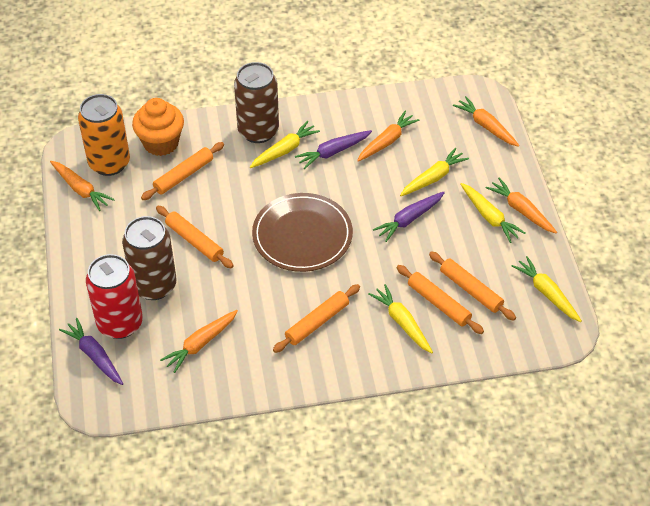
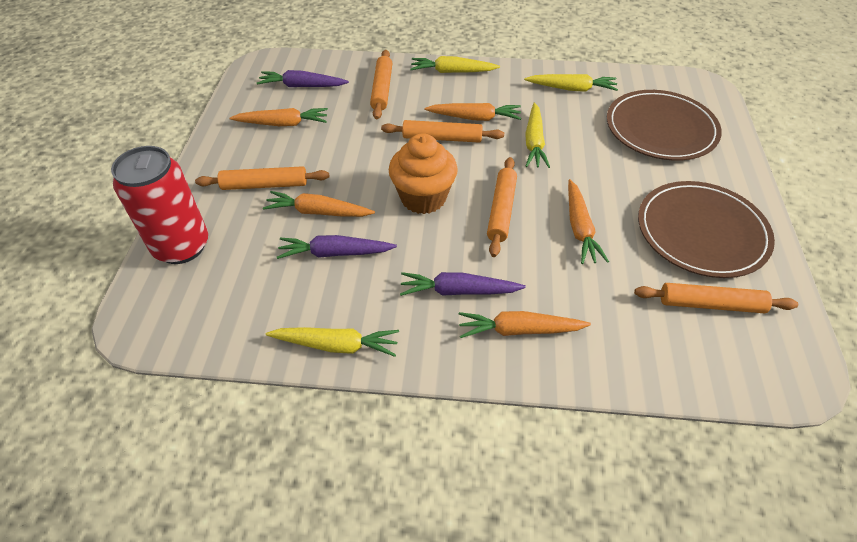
brown can: 2 -> 0
brown plate: 1 -> 2
orange can: 1 -> 0
yellow carrot: 5 -> 4

